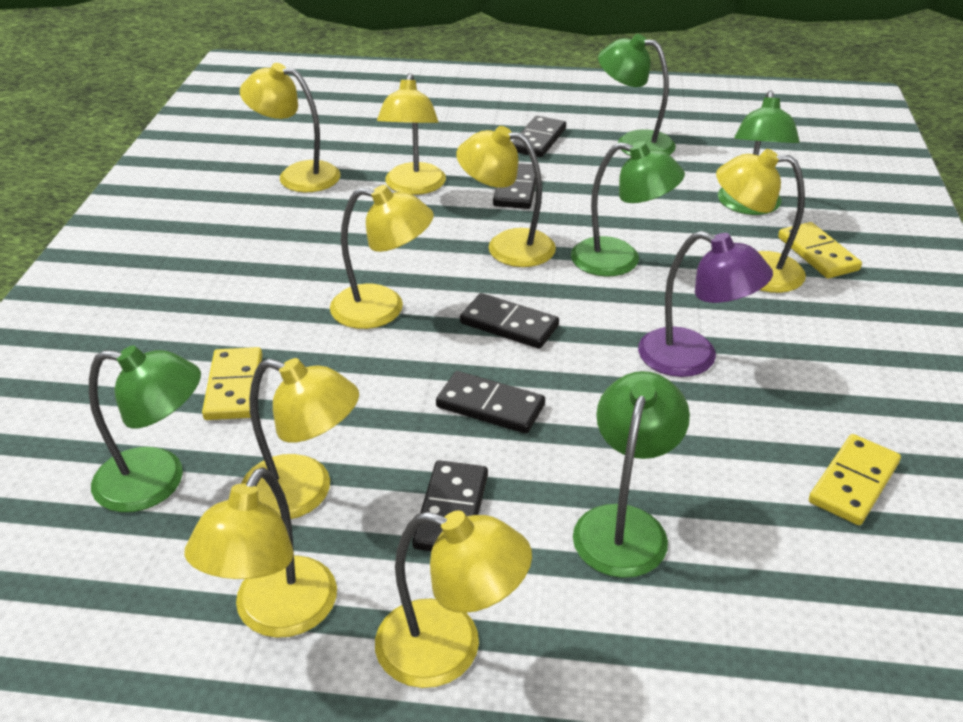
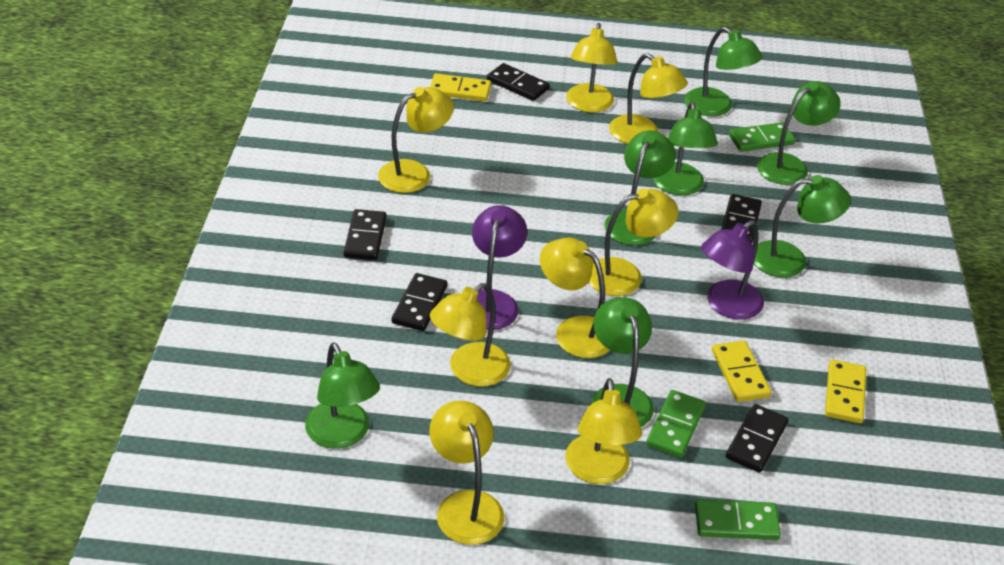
green domino: 0 -> 3
green lamp: 5 -> 7
purple lamp: 1 -> 2

